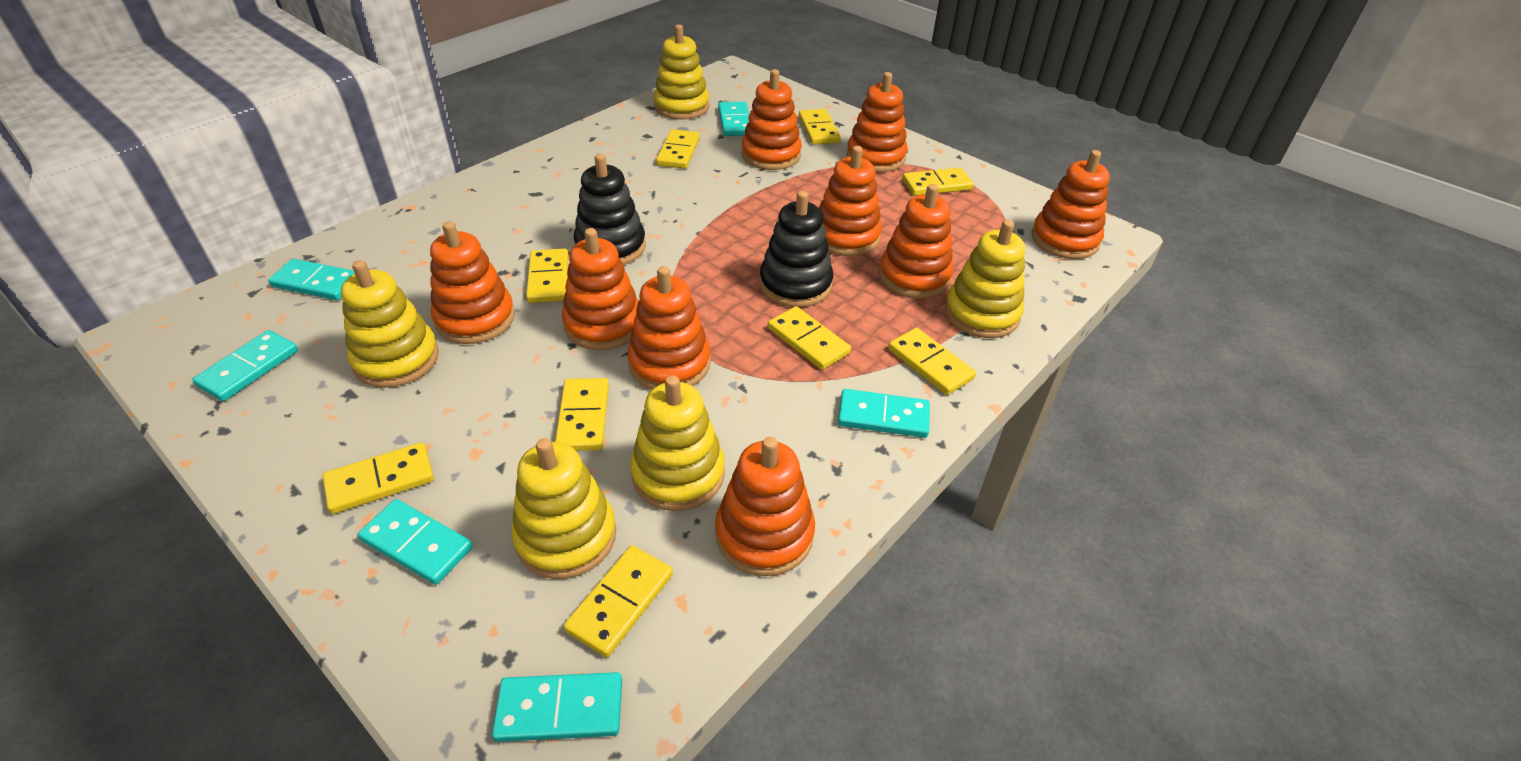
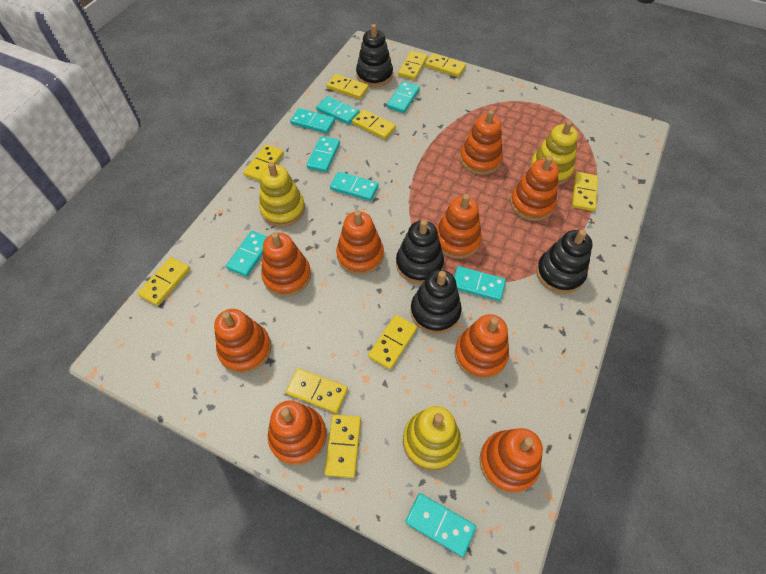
black stacking toy: 2 -> 4
turquoise domino: 6 -> 8
yellow domino: 9 -> 10
yellow stacking toy: 5 -> 3

